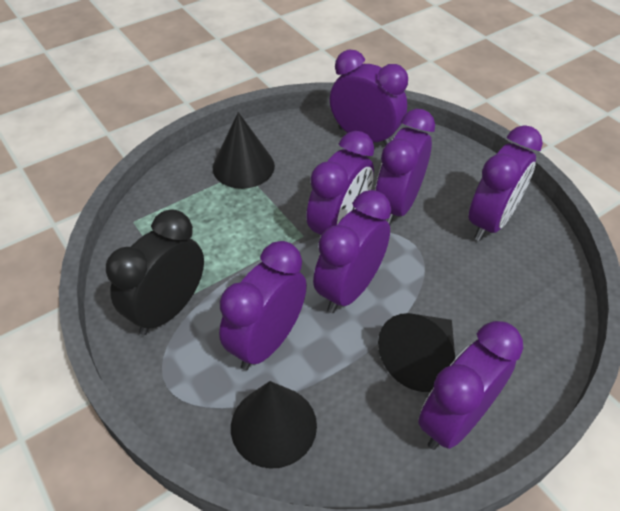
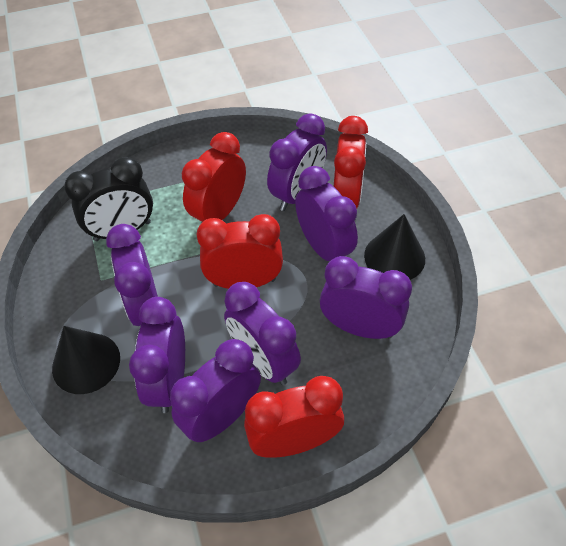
black cone: 3 -> 2
red clock: 0 -> 4

